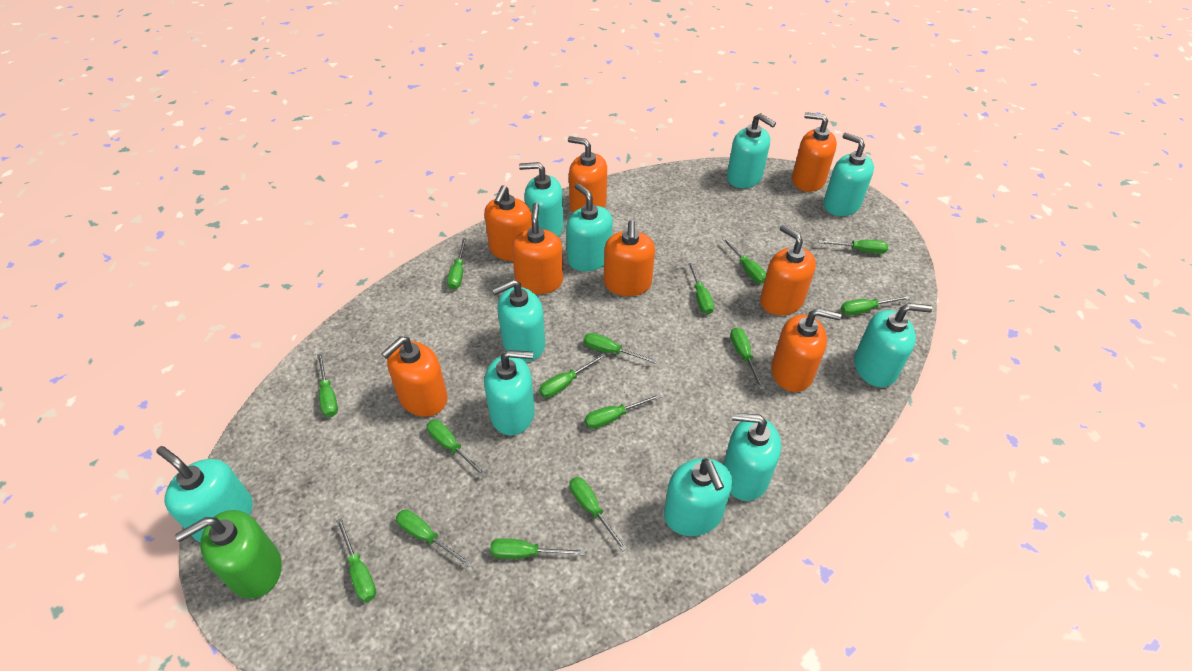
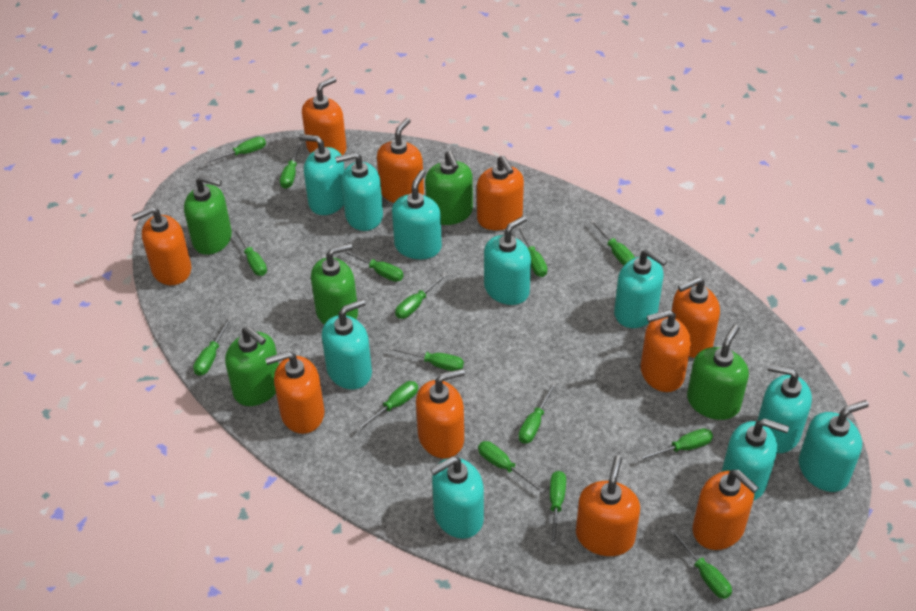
green soap dispenser: 1 -> 5
orange soap dispenser: 8 -> 10

